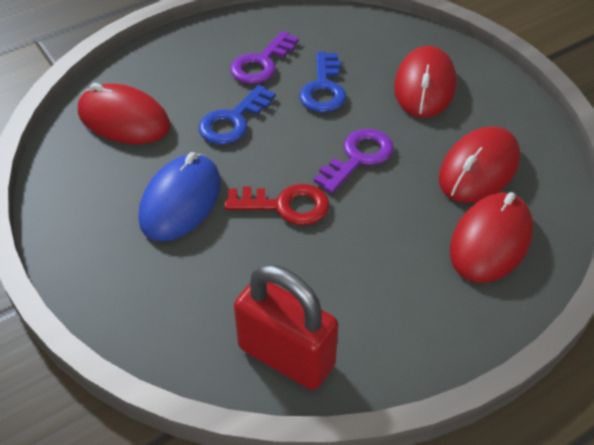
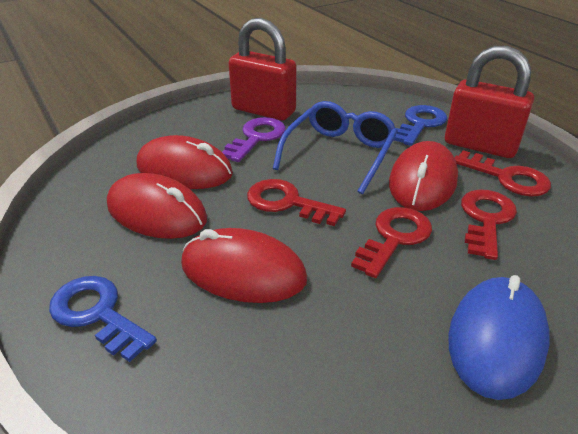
blue glasses: 0 -> 1
purple key: 2 -> 1
red key: 1 -> 4
red padlock: 1 -> 2

